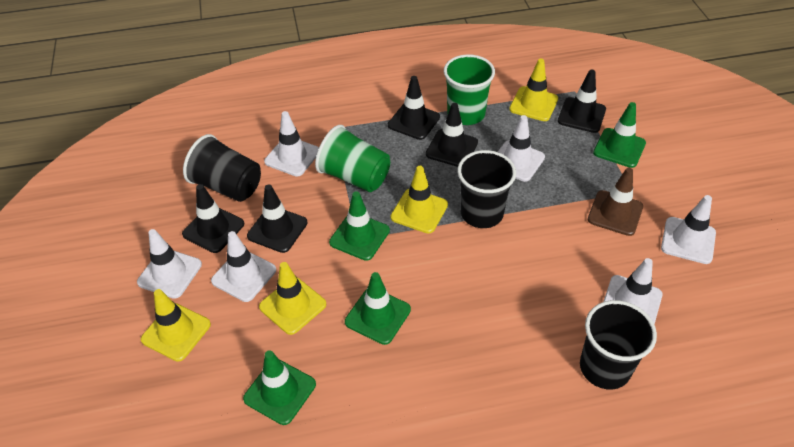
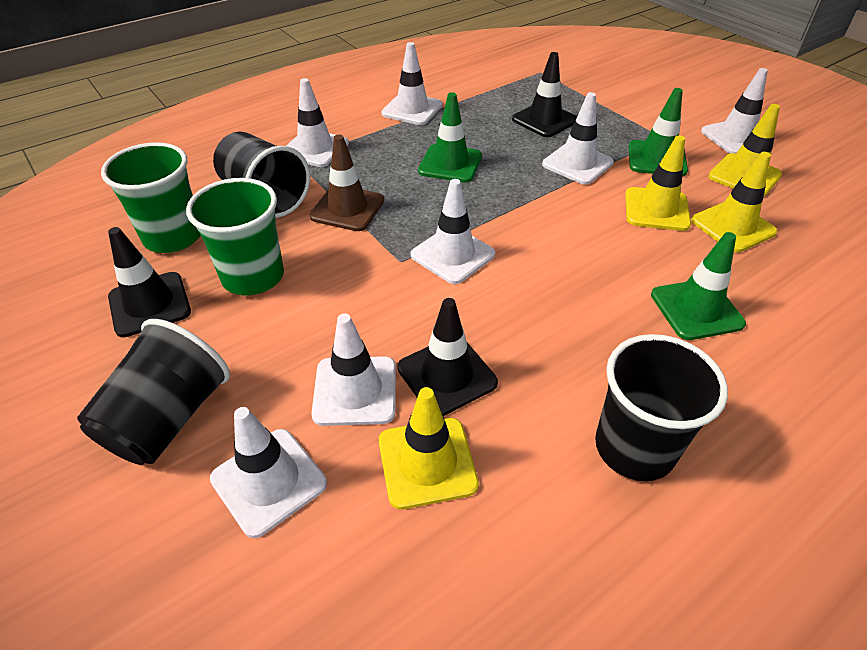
black traffic cone: 5 -> 3
green traffic cone: 4 -> 3
white traffic cone: 6 -> 7

